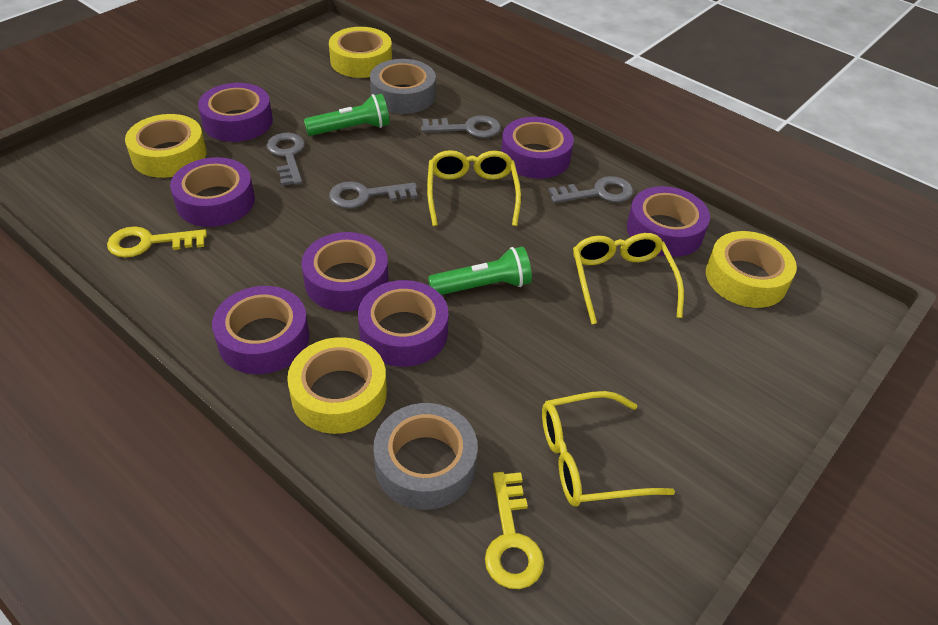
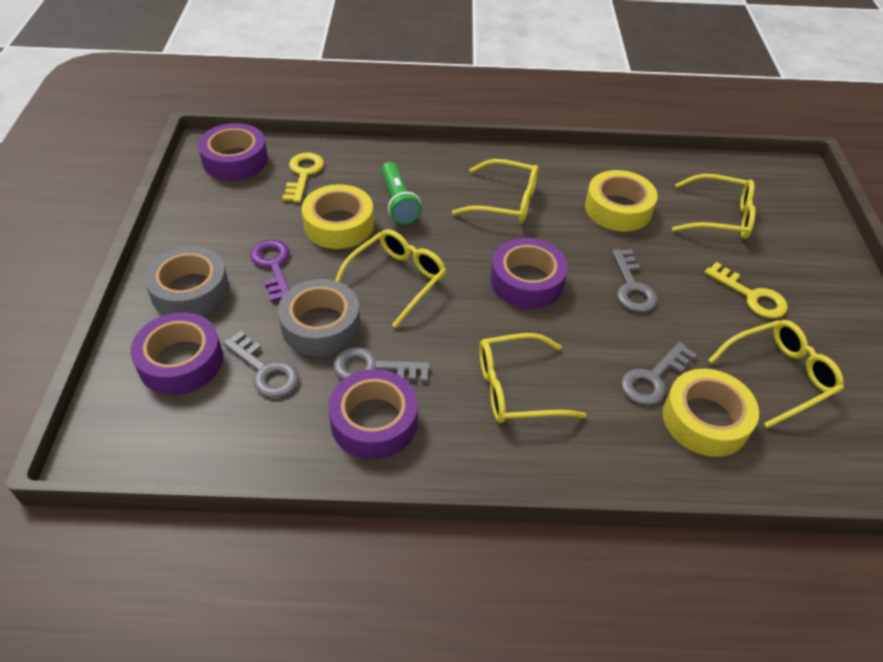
green flashlight: 2 -> 1
purple key: 0 -> 1
purple tape: 7 -> 4
yellow glasses: 3 -> 5
yellow tape: 4 -> 3

